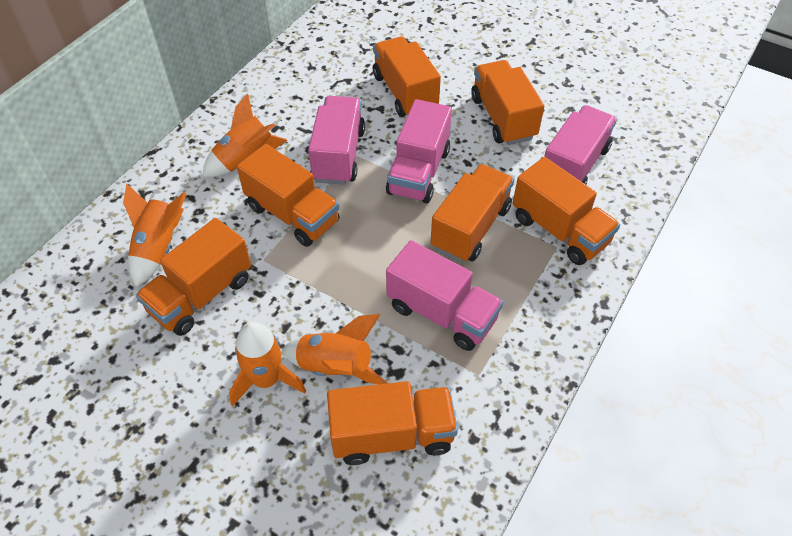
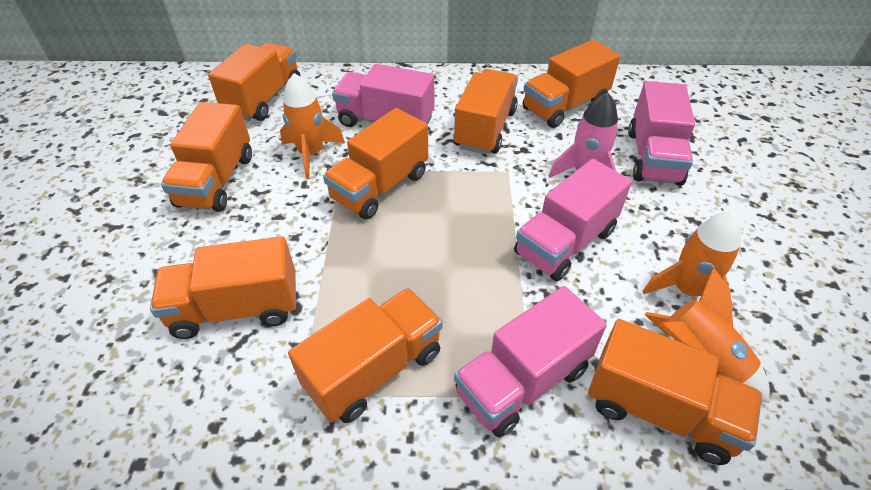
orange rocket: 4 -> 3
orange truck: 7 -> 8
pink rocket: 0 -> 1

